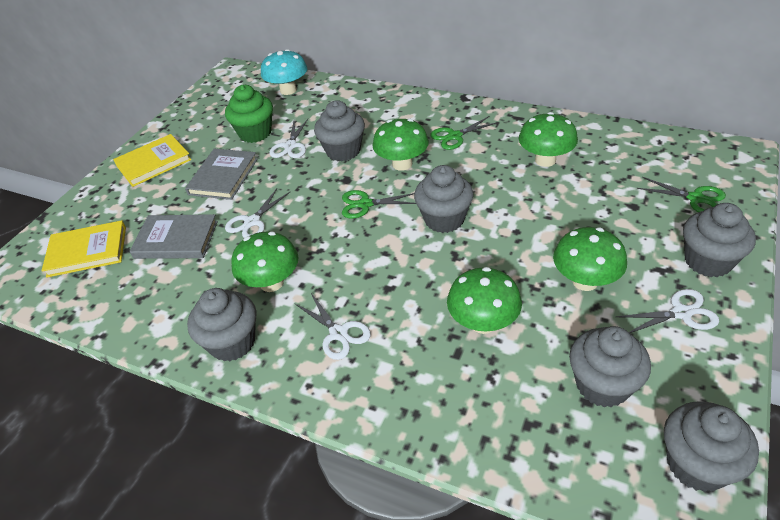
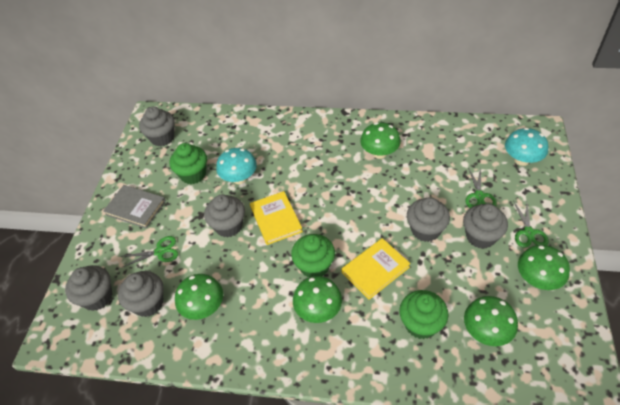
green cupcake: 1 -> 3
grey book: 2 -> 1
turquoise mushroom: 1 -> 2
white scissors: 4 -> 0

